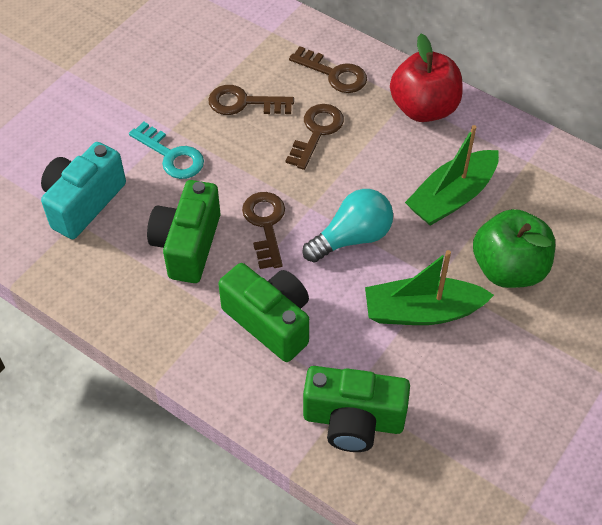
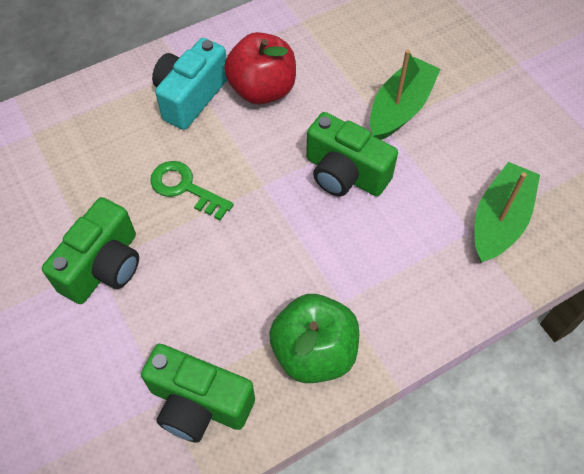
brown key: 4 -> 0
green key: 0 -> 1
turquoise key: 1 -> 0
turquoise light bulb: 1 -> 0

